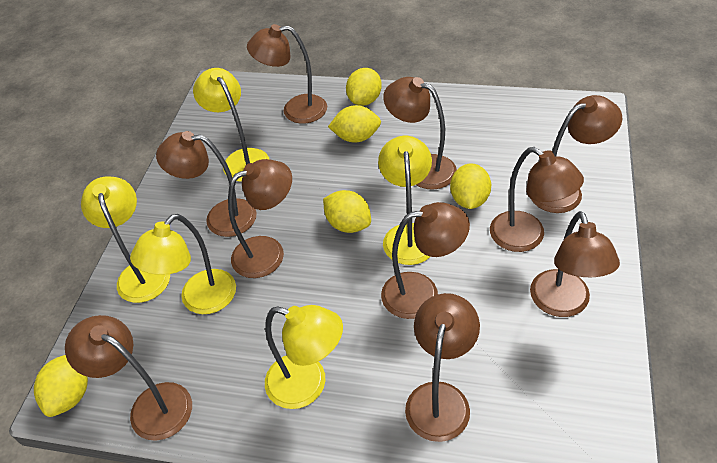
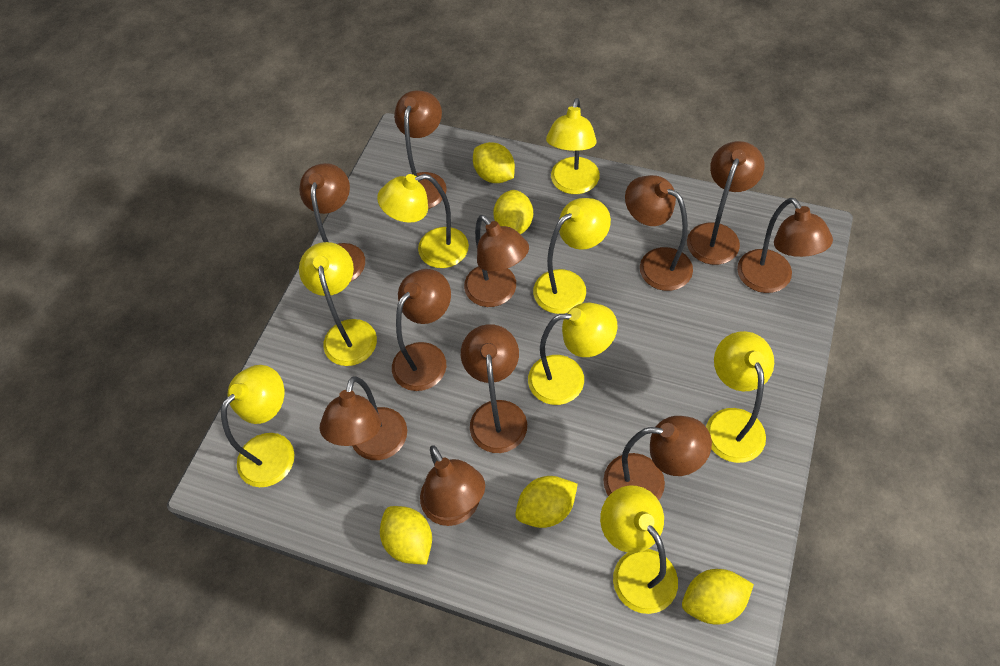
brown lamp: 10 -> 11
yellow lamp: 5 -> 8

